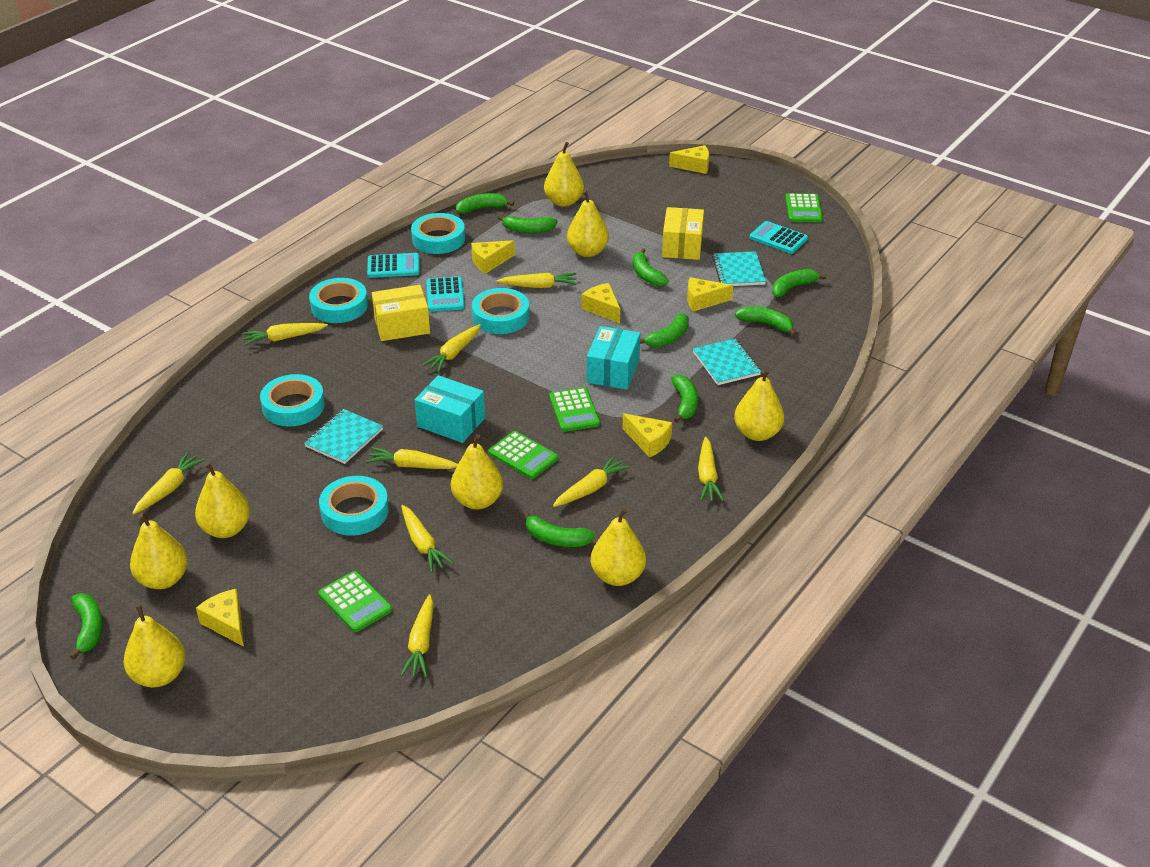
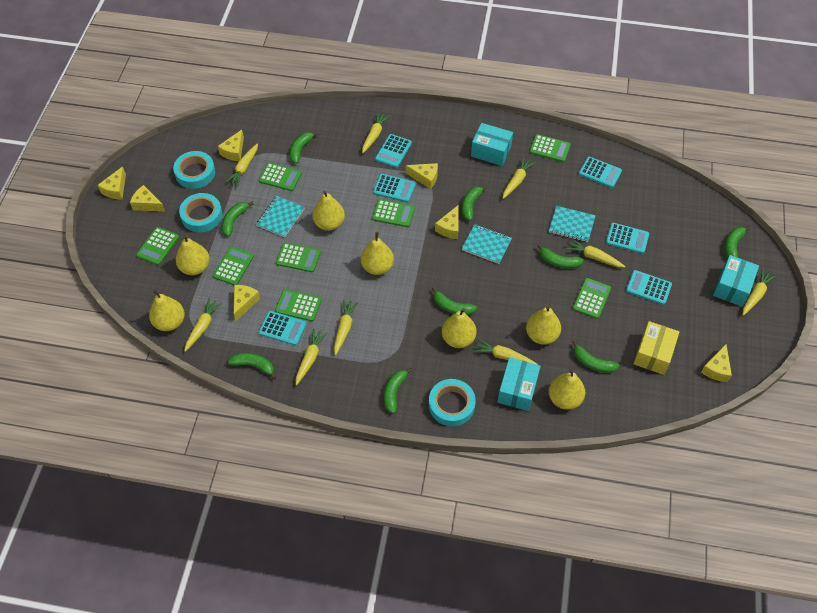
green calculator: 4 -> 8
turquoise box: 2 -> 3
turquoise calculator: 3 -> 6
turquoise tape: 5 -> 3
yellow box: 2 -> 1
yellow cheese: 6 -> 7
yellow pear: 8 -> 7

